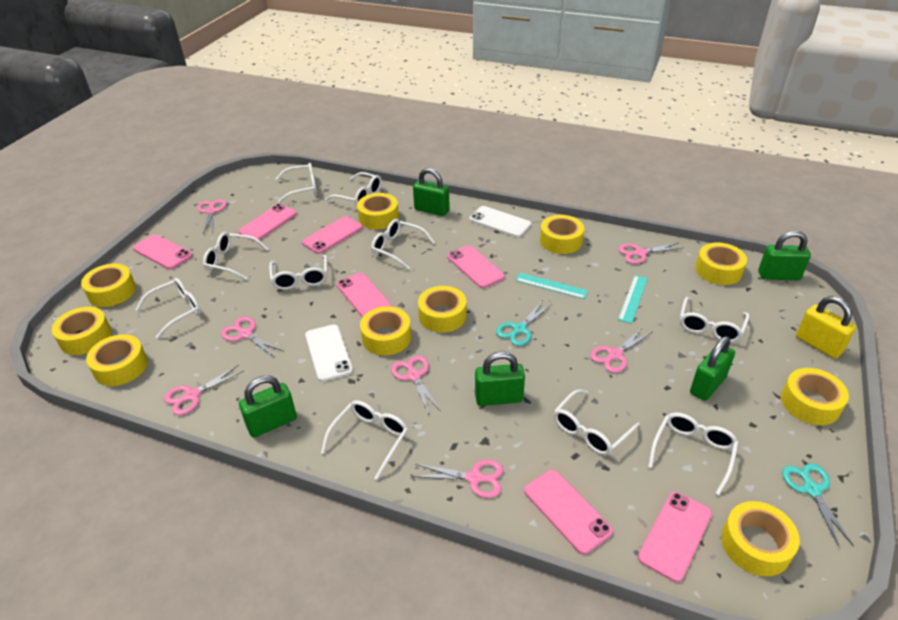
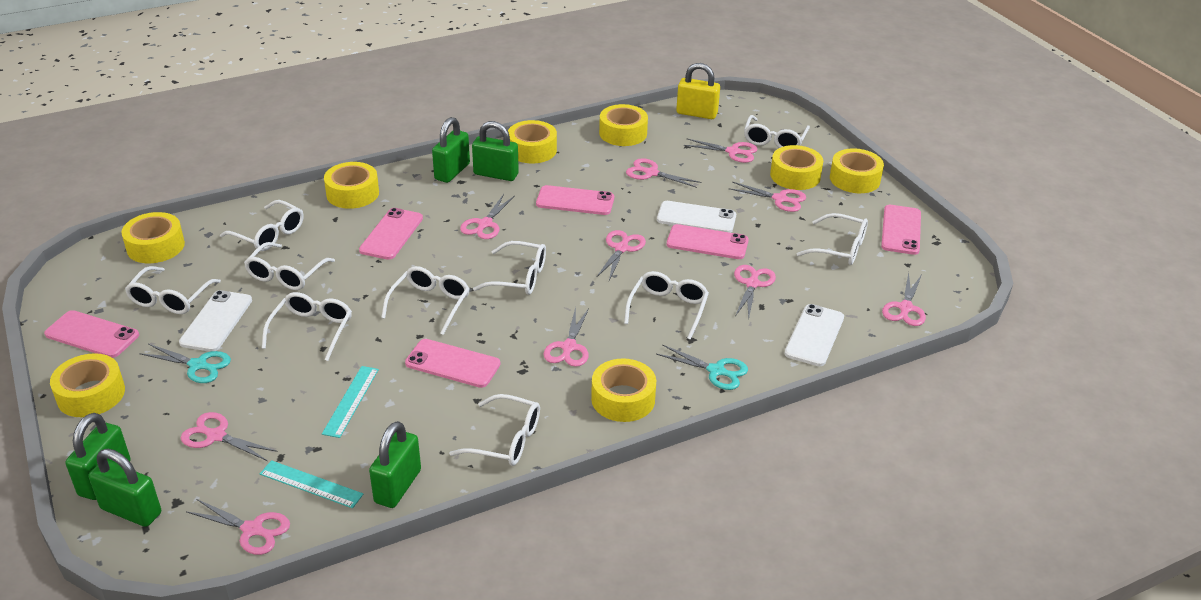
pink phone: 7 -> 6
pink scissors: 7 -> 10
white phone: 2 -> 3
yellow tape: 10 -> 8

